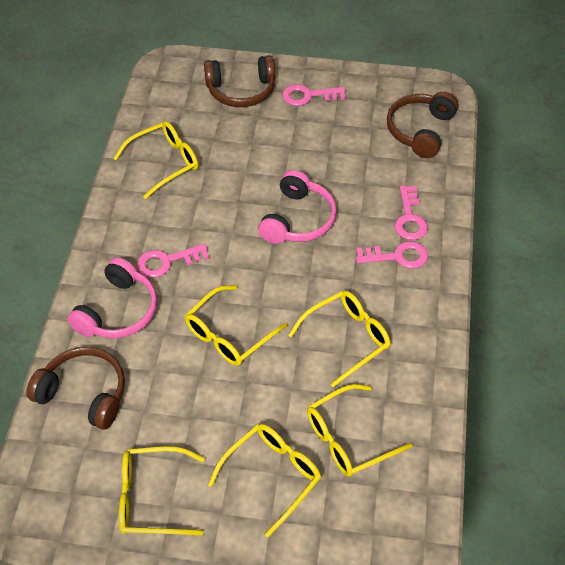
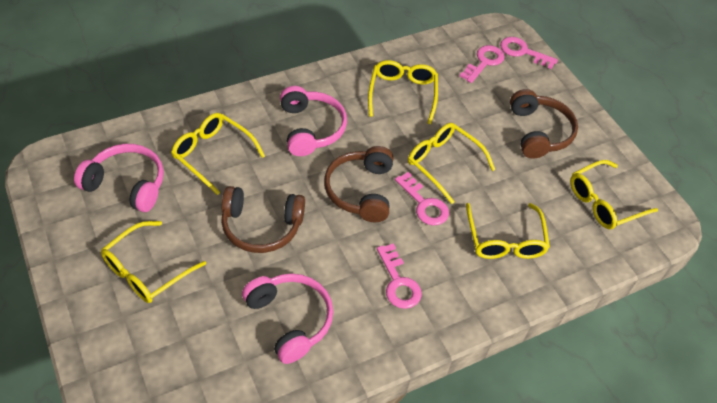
pink headphones: 2 -> 3

